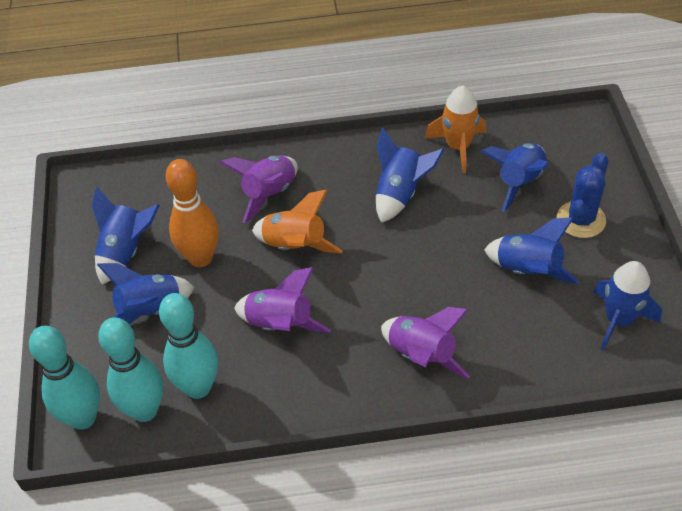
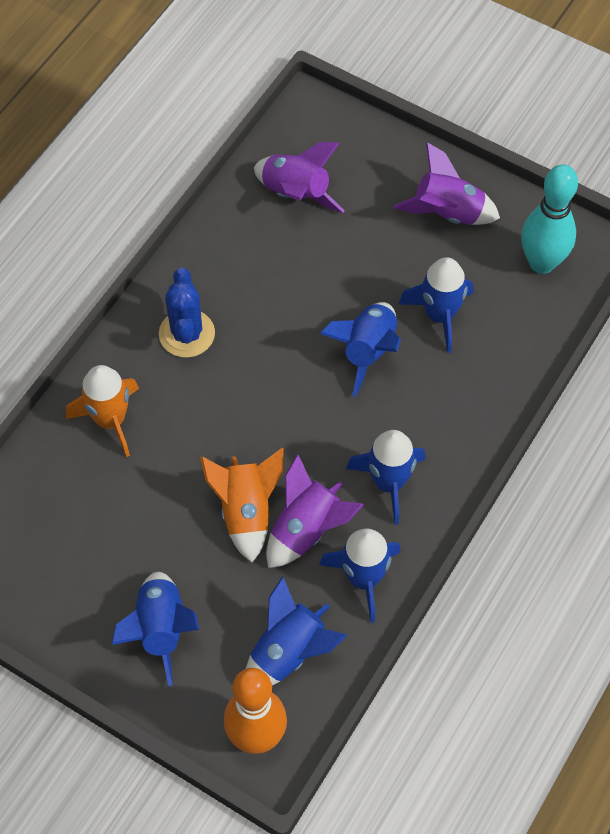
turquoise bowling pin: 3 -> 1

